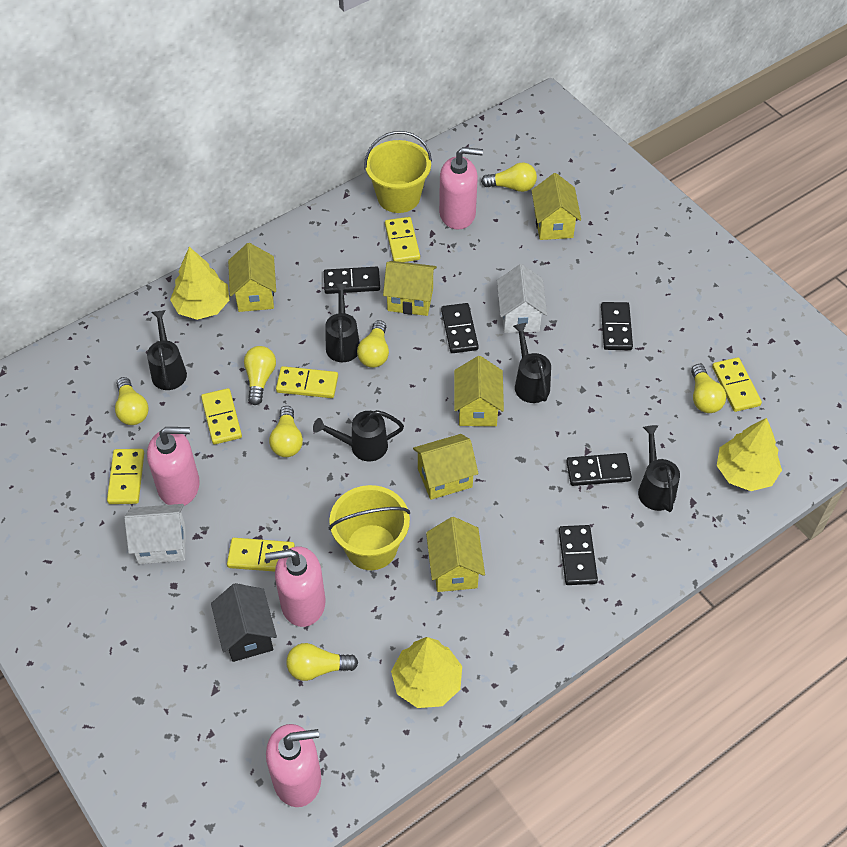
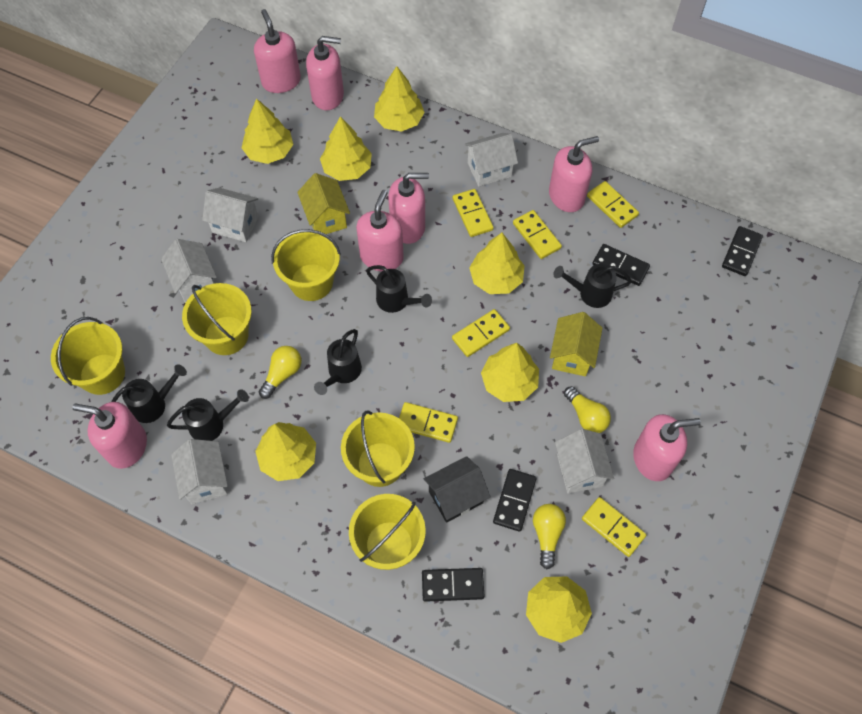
black domino: 5 -> 4
pink soap dispenser: 4 -> 7
white house: 2 -> 5
yellow bucket: 2 -> 5
yellow house: 6 -> 2
yellow light bulb: 7 -> 3
yellow tree: 3 -> 7

